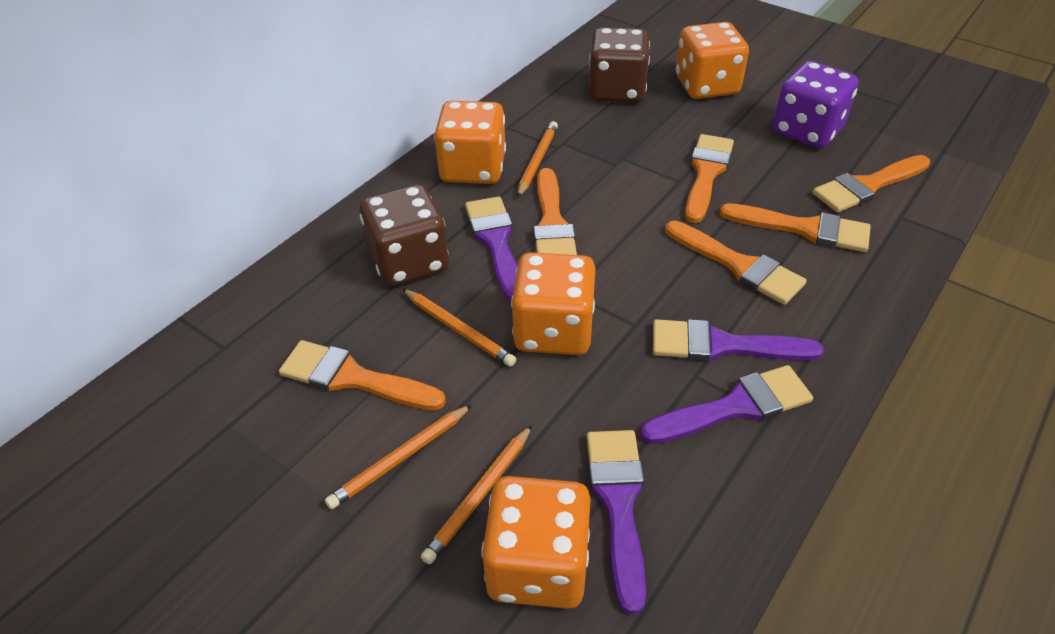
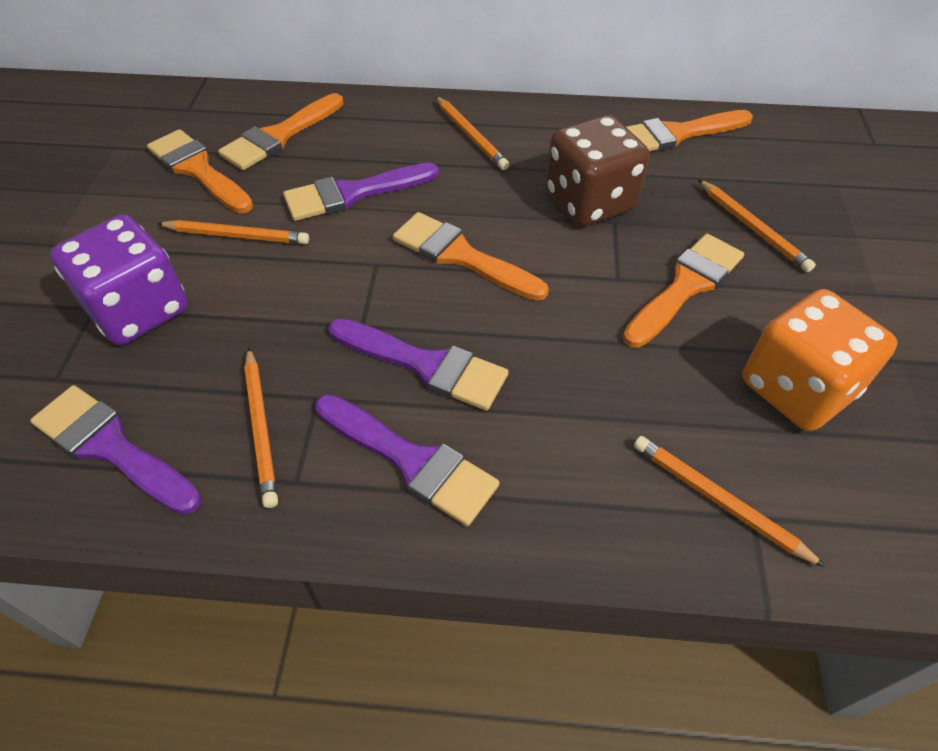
brown dice: 2 -> 1
orange brush: 6 -> 5
orange dice: 4 -> 1
orange pencil: 4 -> 5

